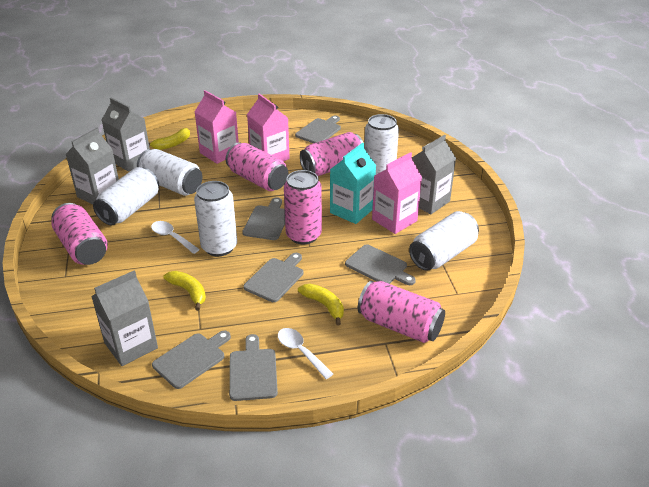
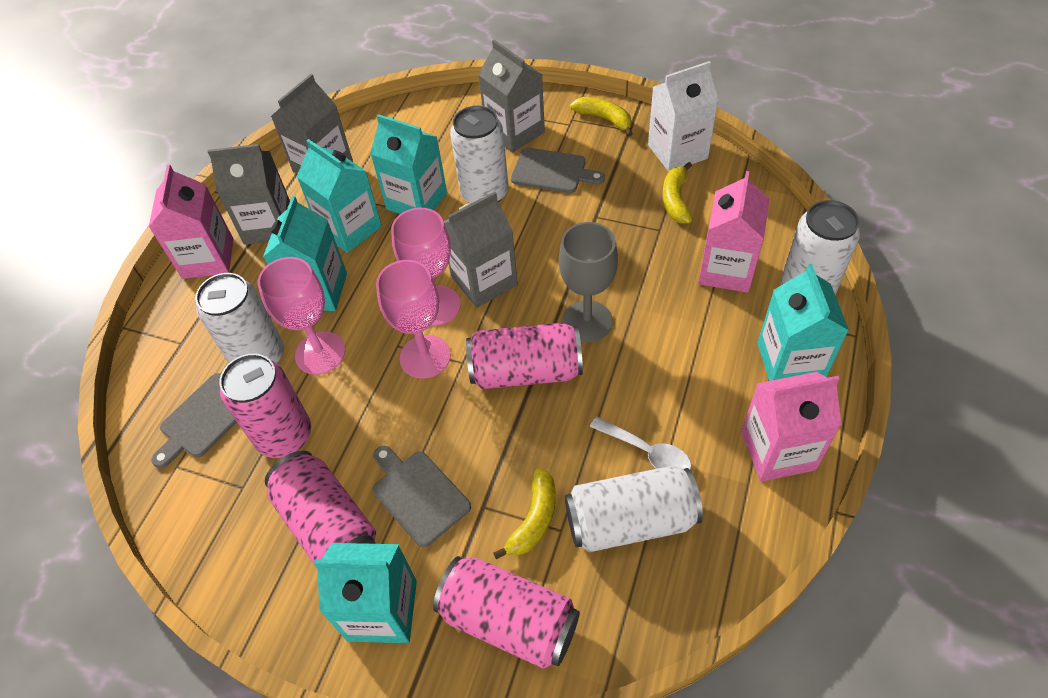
grey cutting board: 6 -> 3
grey goblet: 0 -> 1
pink can: 5 -> 4
pink goblet: 0 -> 3
turquoise carton: 1 -> 5
white can: 5 -> 4
white carton: 0 -> 1
white spoon: 2 -> 1

